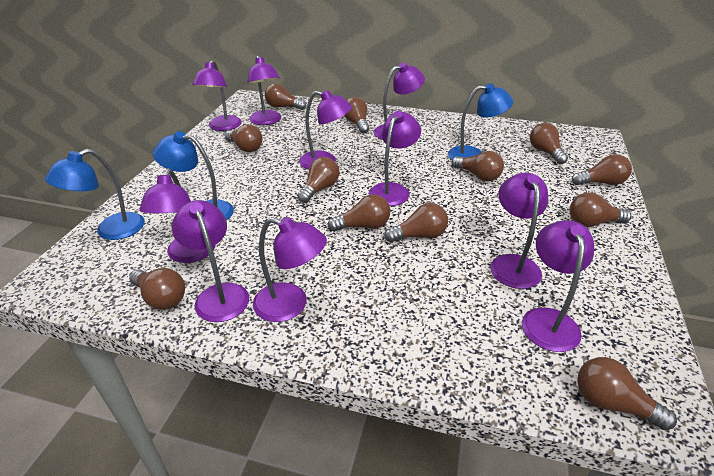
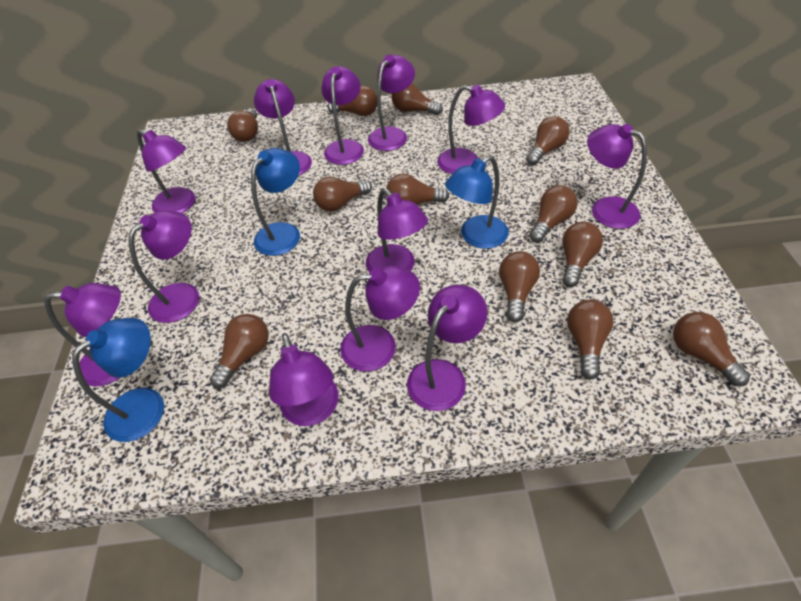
purple lamp: 10 -> 12

